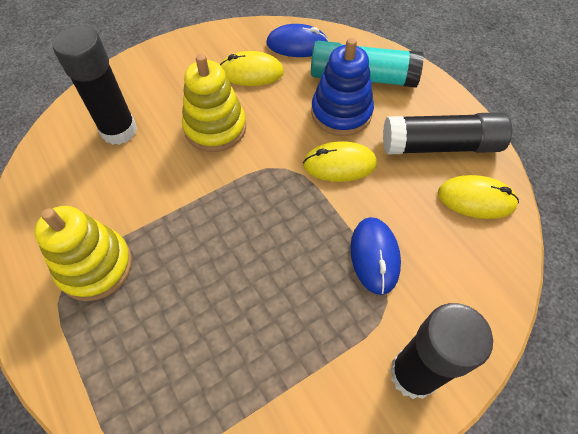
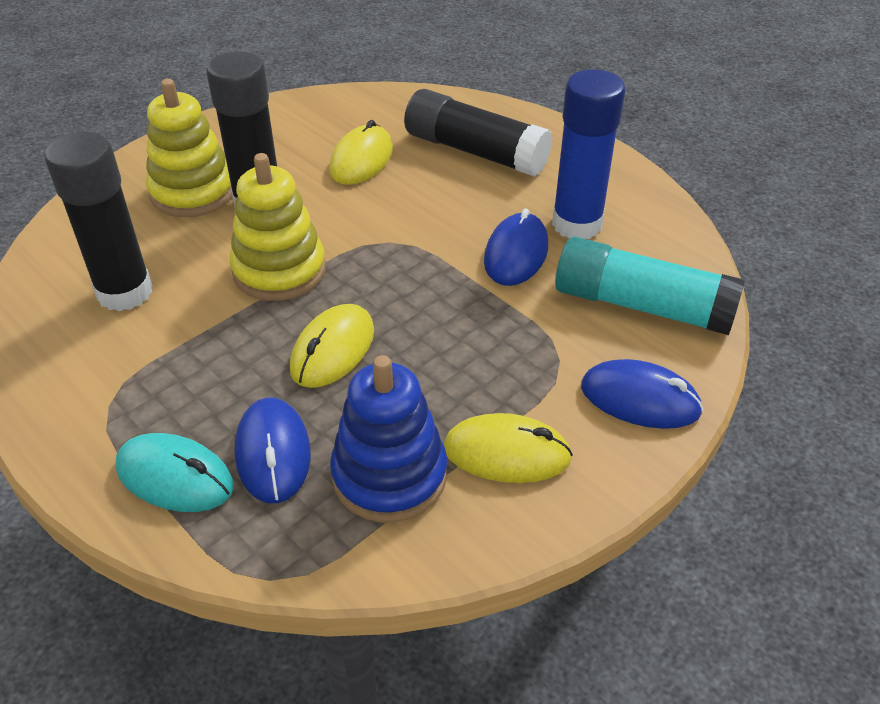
blue glue stick: 0 -> 1
blue mouse: 2 -> 3
turquoise mouse: 0 -> 1

